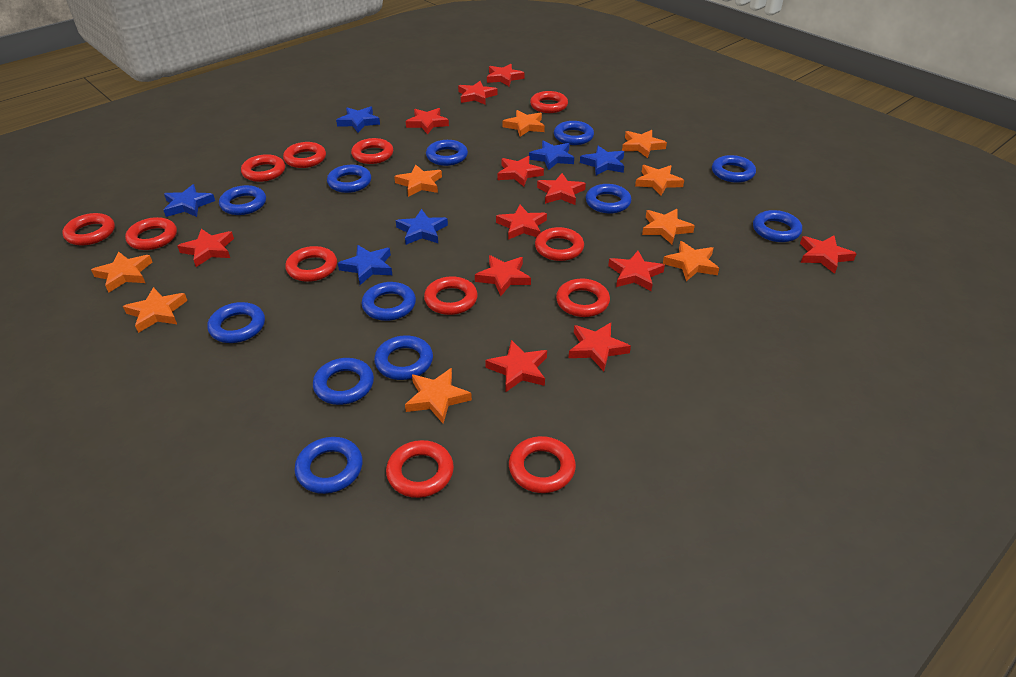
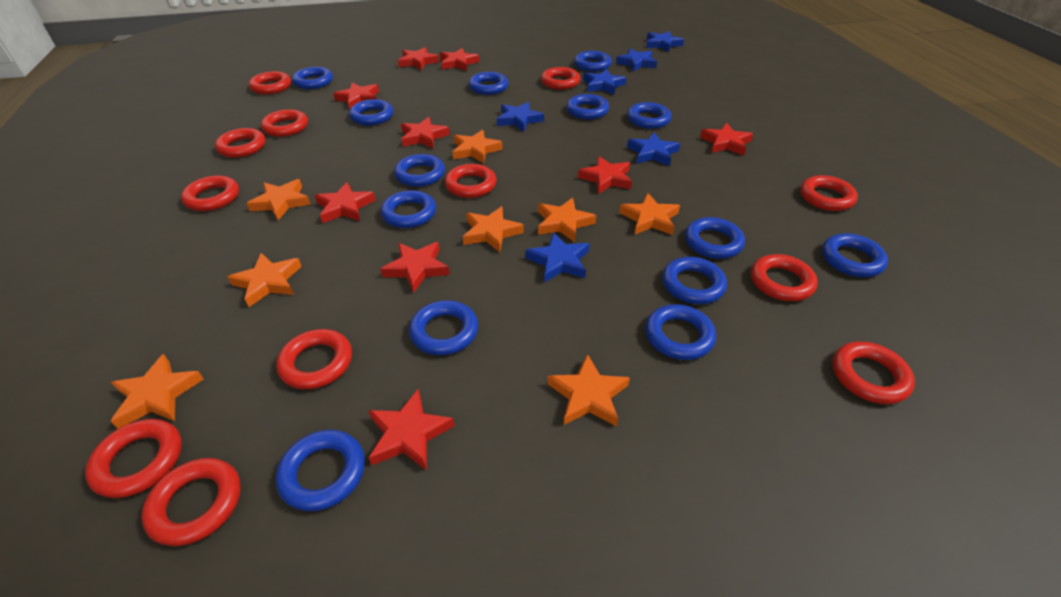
blue ring: 12 -> 14
orange star: 9 -> 8
red star: 12 -> 9

